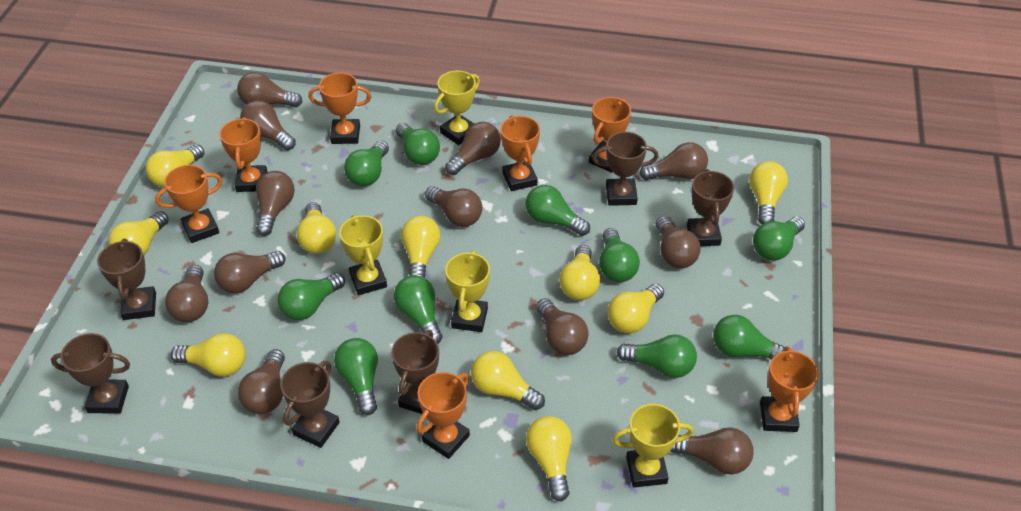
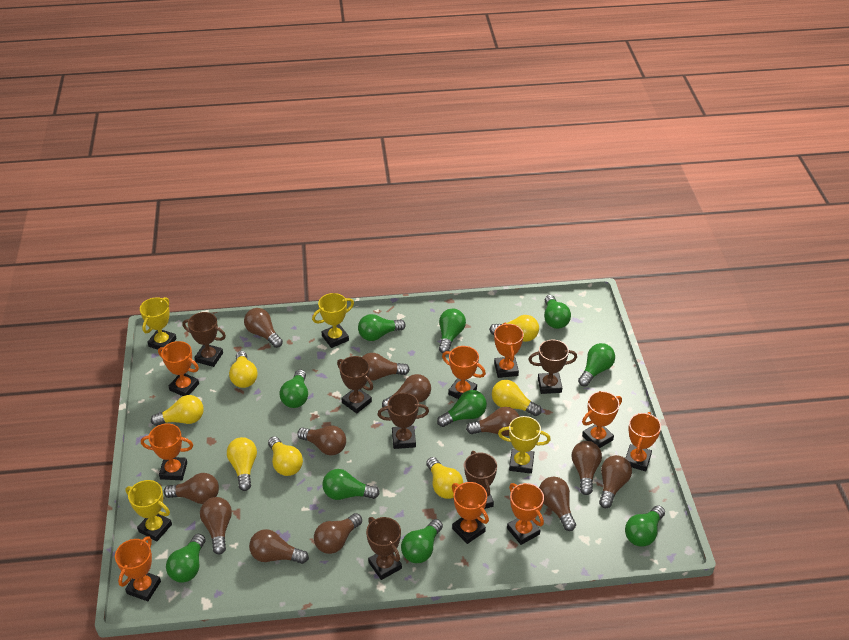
orange trophy: 7 -> 9
yellow light bulb: 10 -> 7

